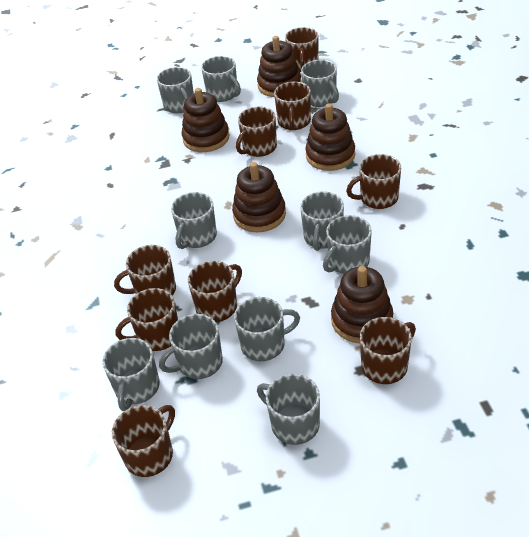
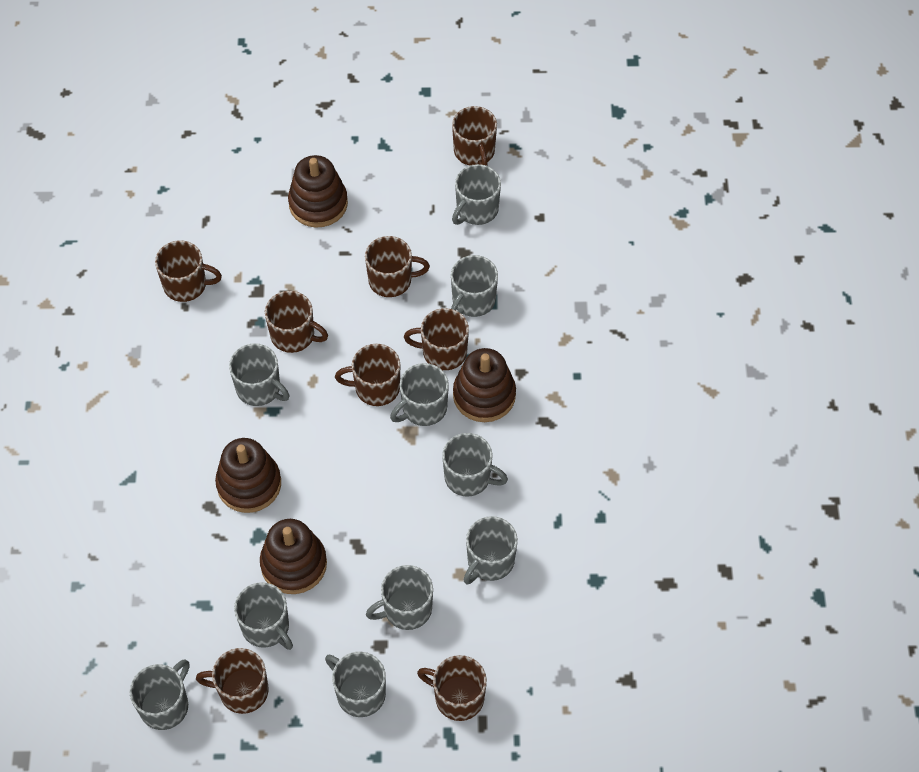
brown mug: 9 -> 8
brown stacking toy: 5 -> 4

